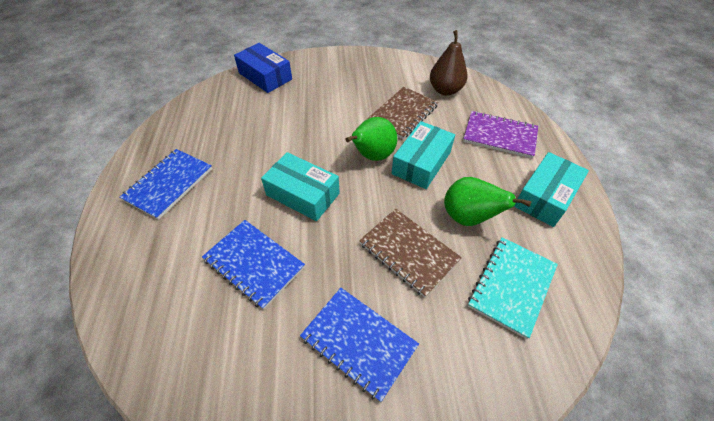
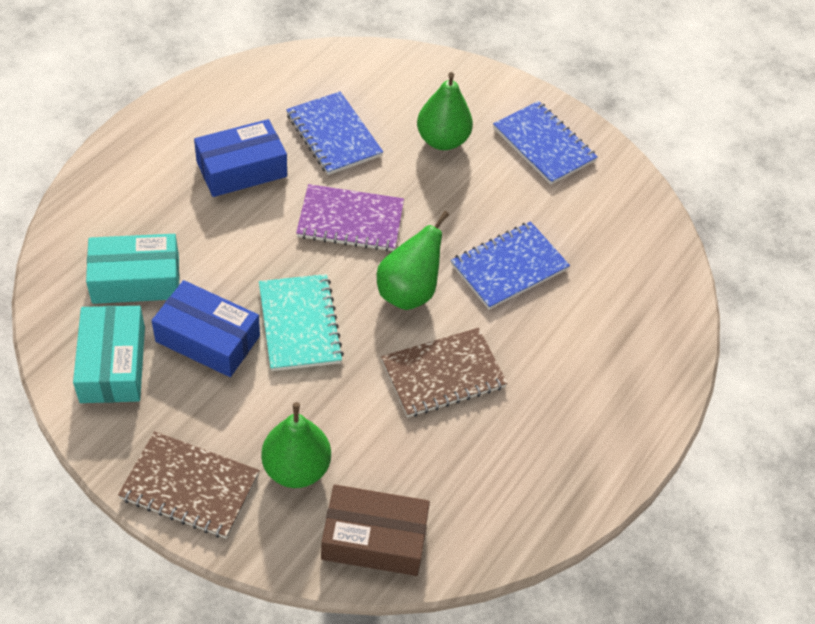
blue box: 1 -> 2
brown box: 0 -> 1
brown pear: 1 -> 0
green pear: 2 -> 3
turquoise box: 3 -> 2

